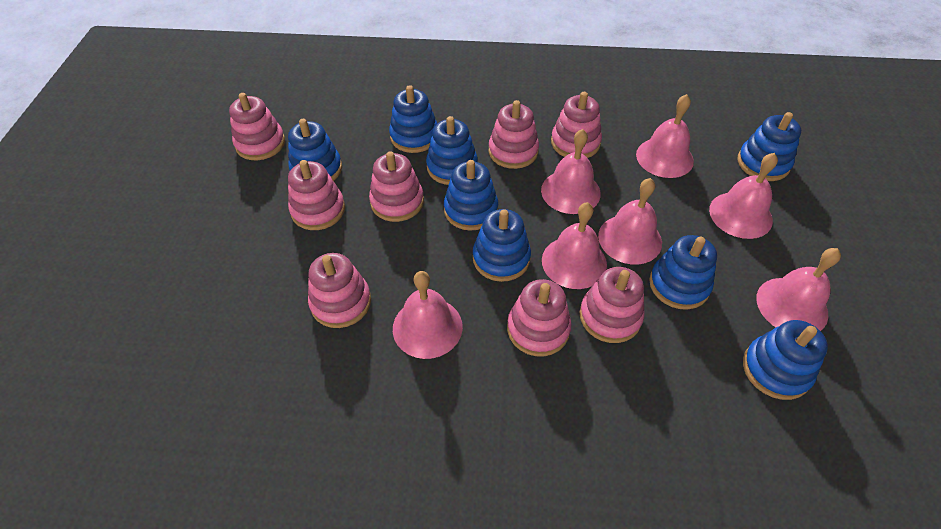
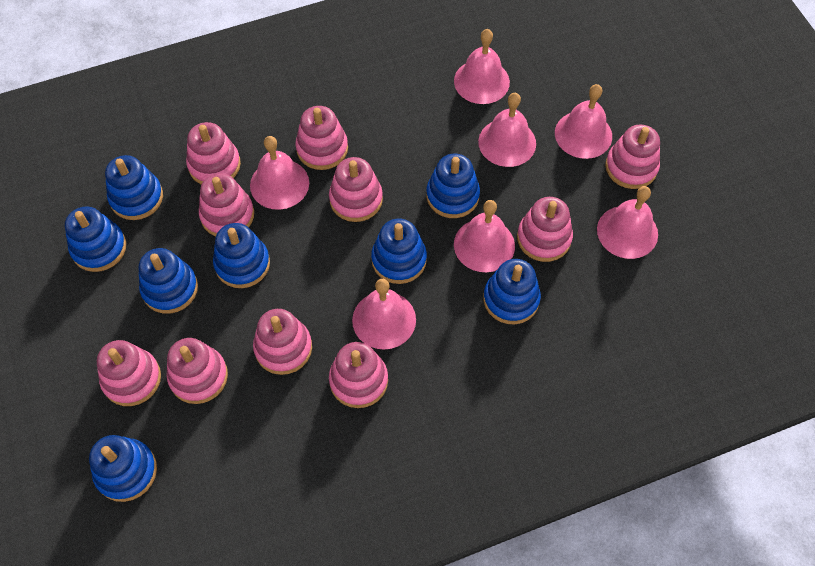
pink stacking toy: 8 -> 10

